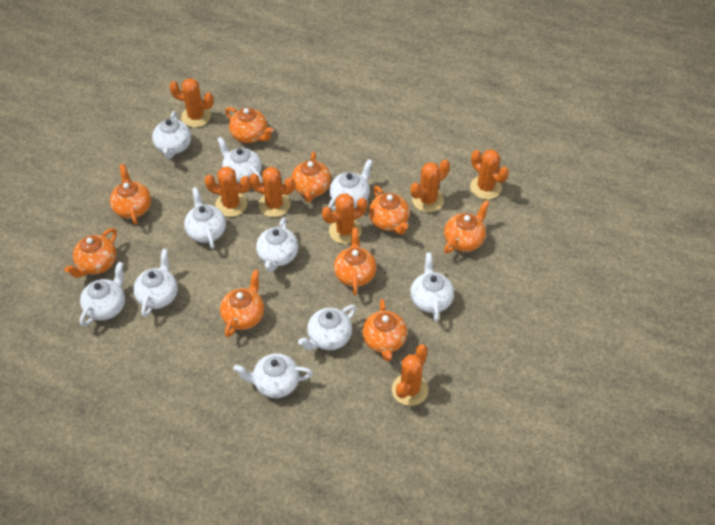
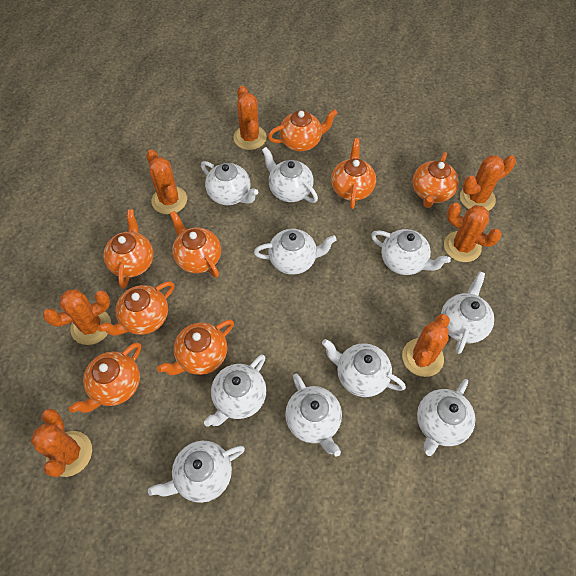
orange teapot: 9 -> 8

